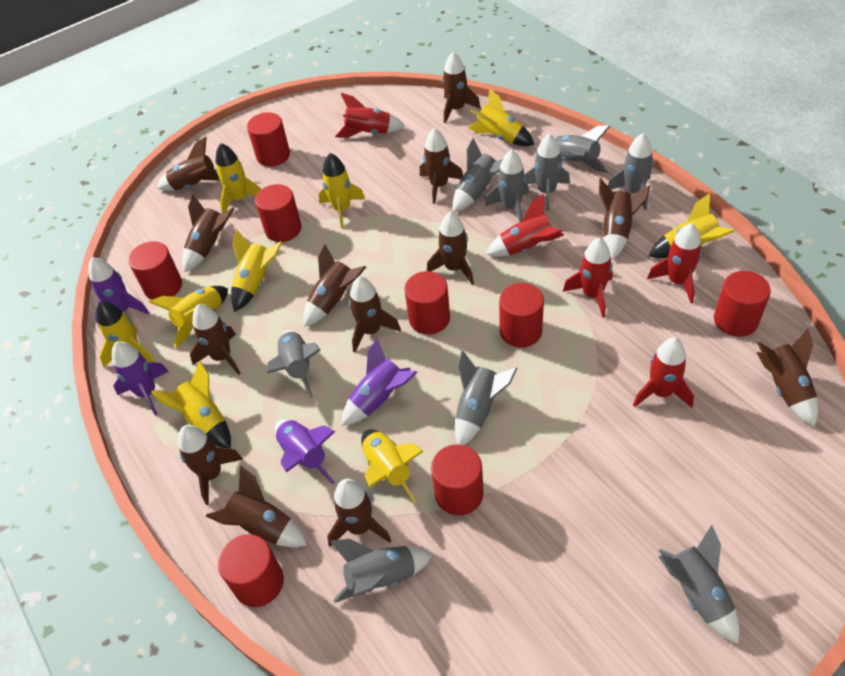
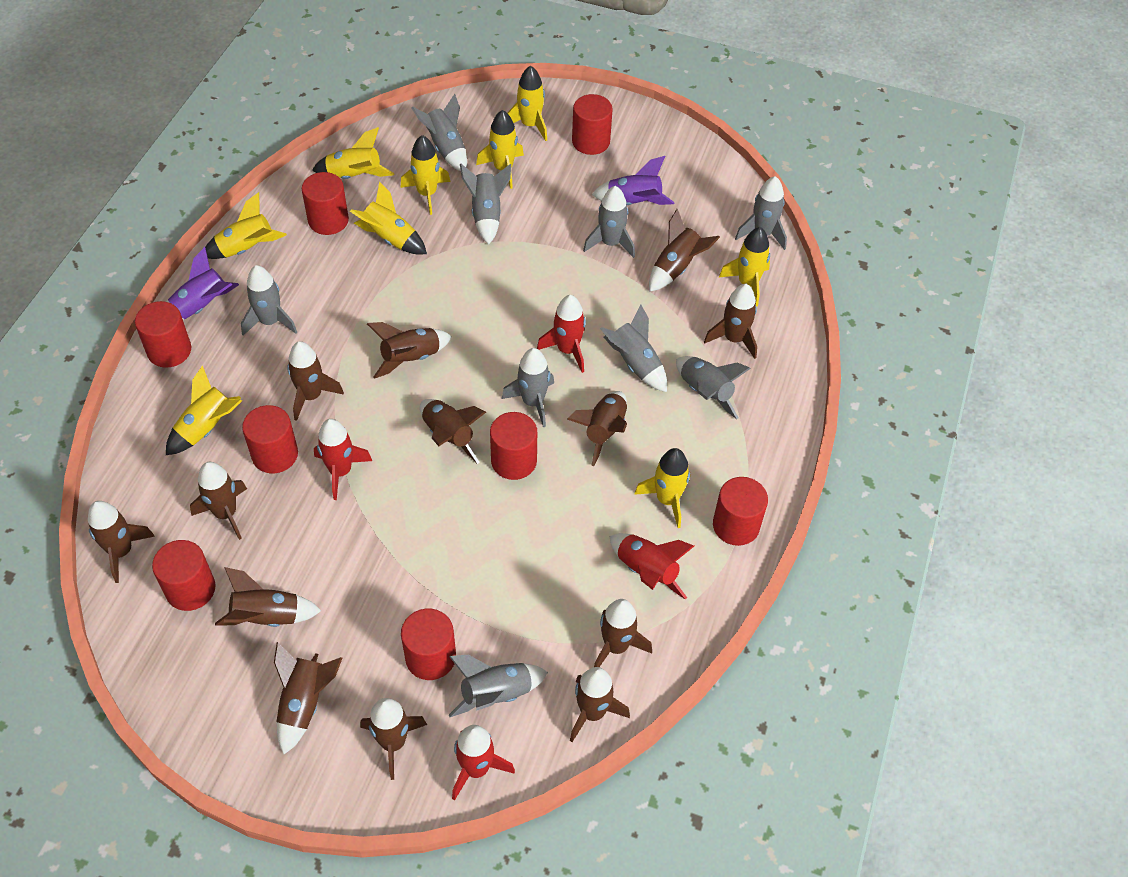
purple rocket: 4 -> 2
red rocket: 5 -> 4

